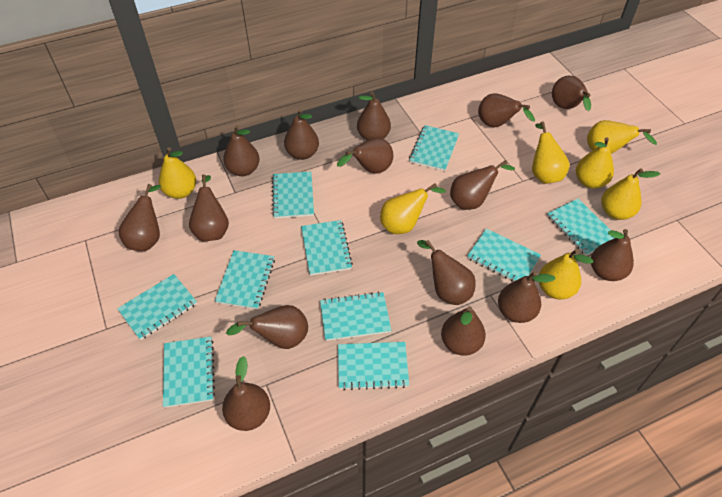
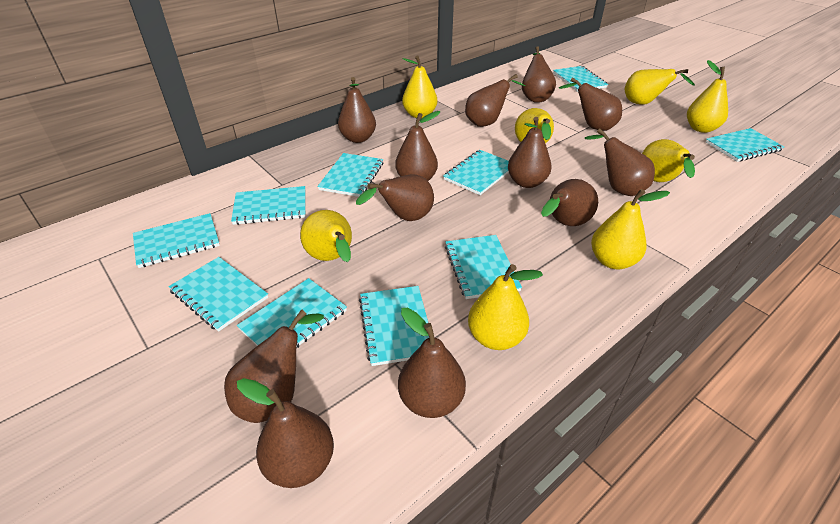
brown pear: 15 -> 12
yellow pear: 7 -> 8

